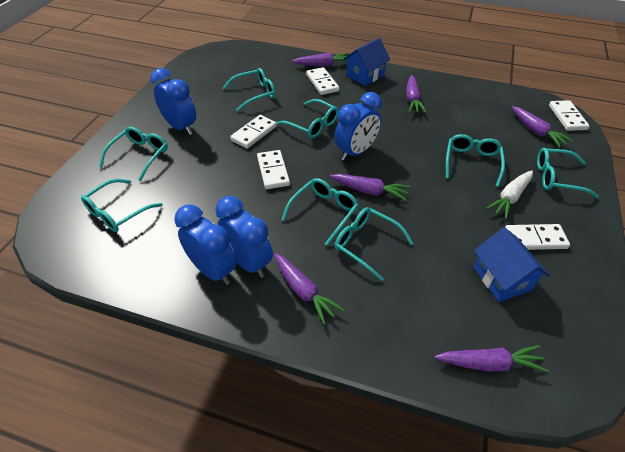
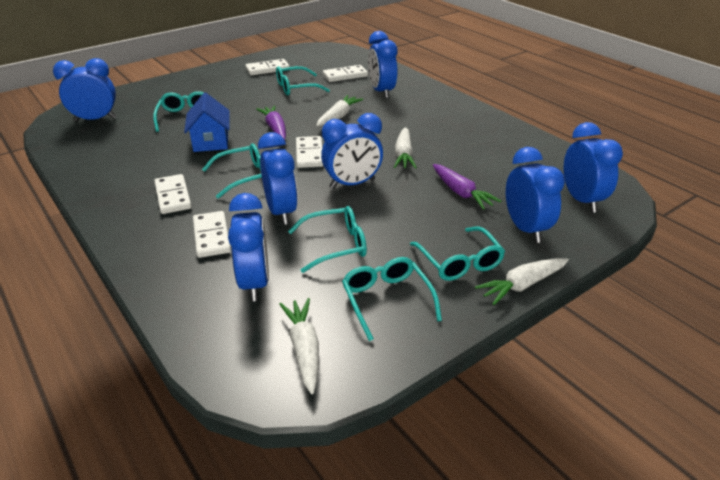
blue clock: 4 -> 7
blue house: 2 -> 1
purple carrot: 6 -> 2
turquoise glasses: 8 -> 6
white carrot: 1 -> 4

